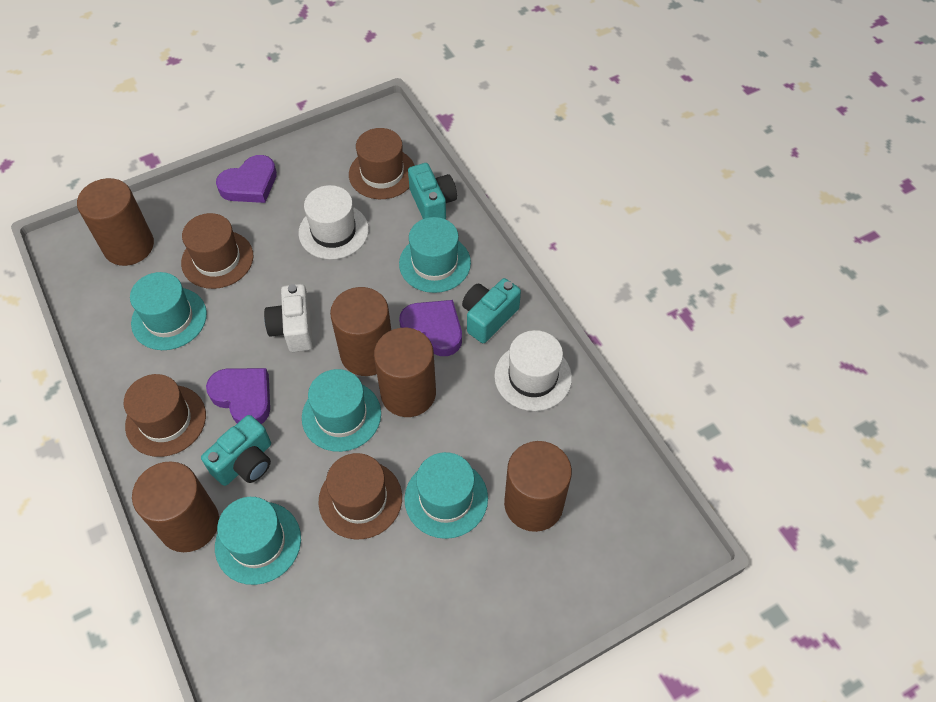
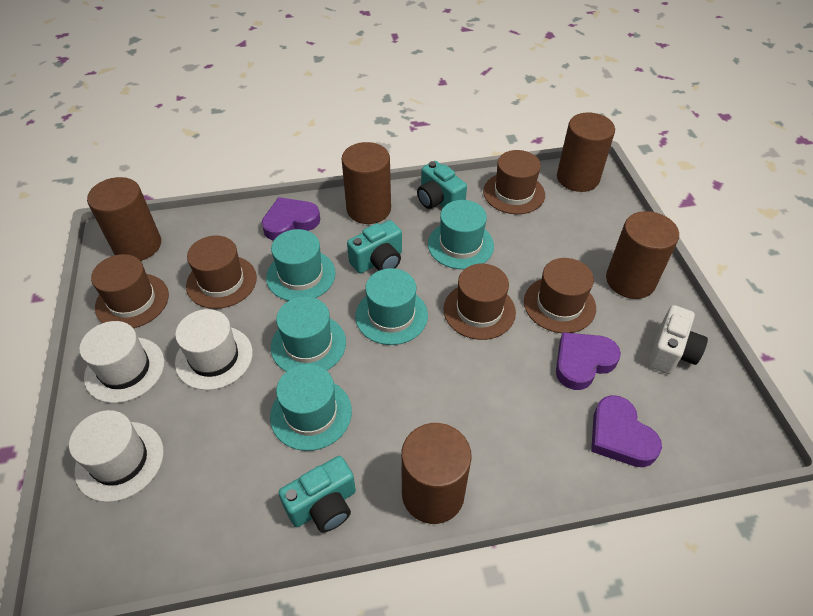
brown hat: 4 -> 5
white hat: 2 -> 3

